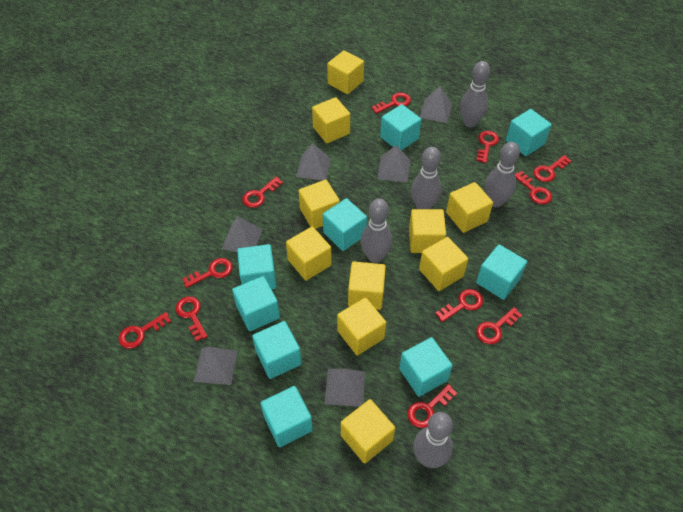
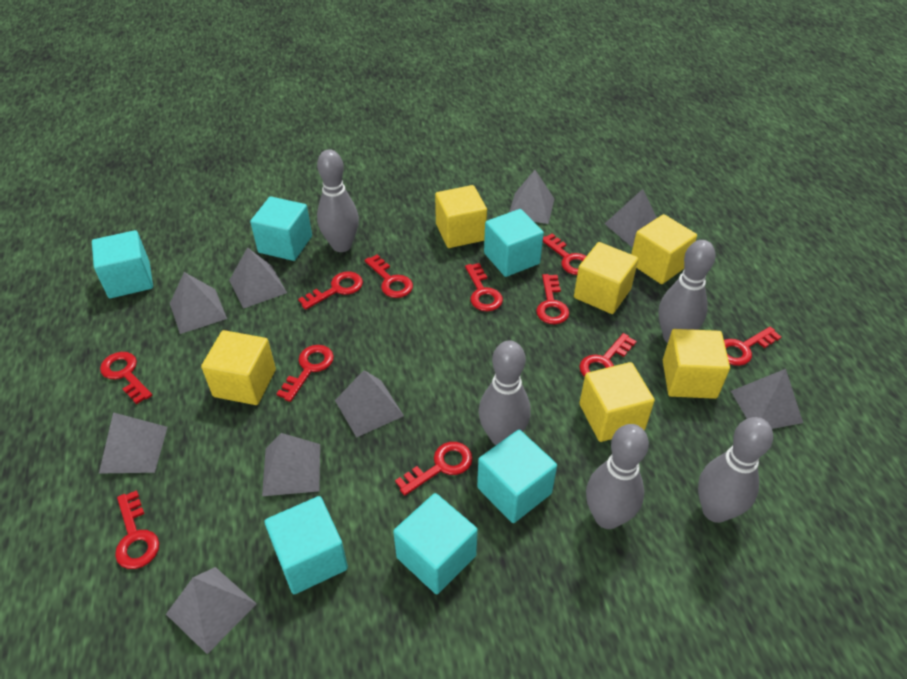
grey pyramid: 6 -> 9
turquoise cube: 9 -> 6
yellow cube: 10 -> 6

